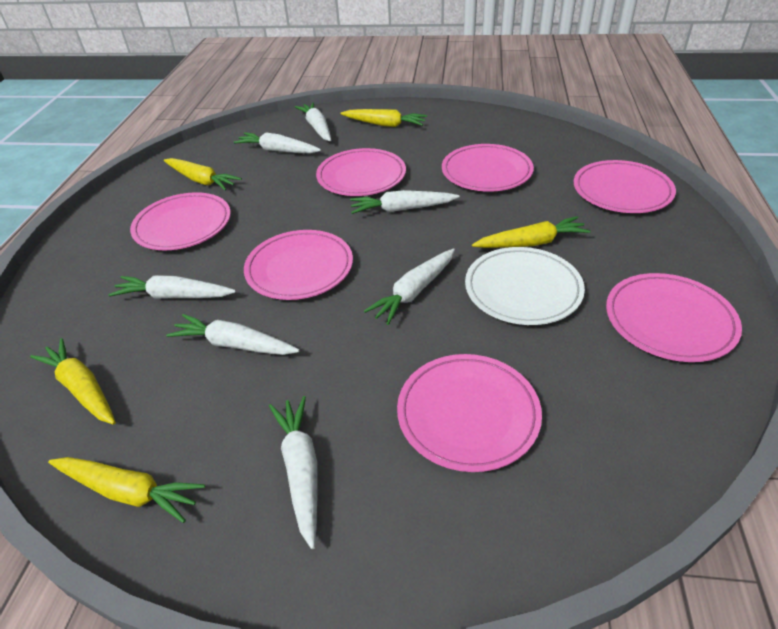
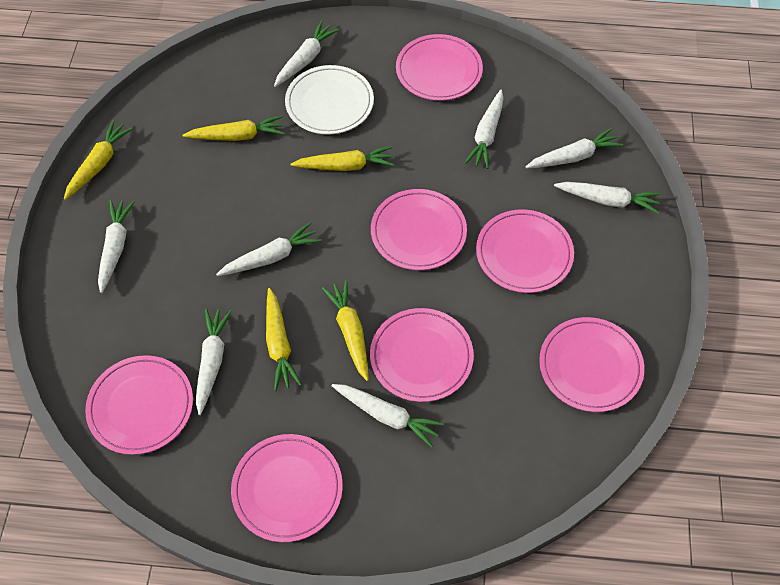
white carrot: 7 -> 8

